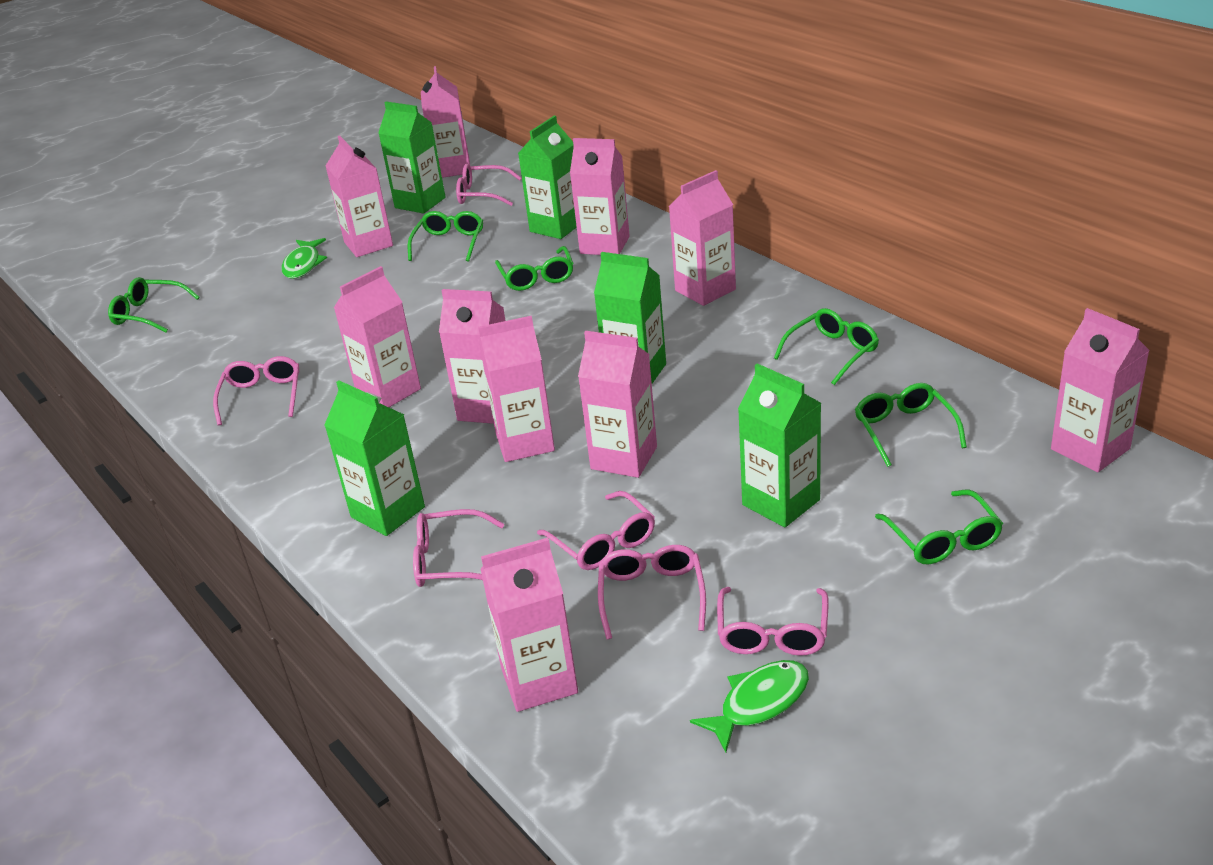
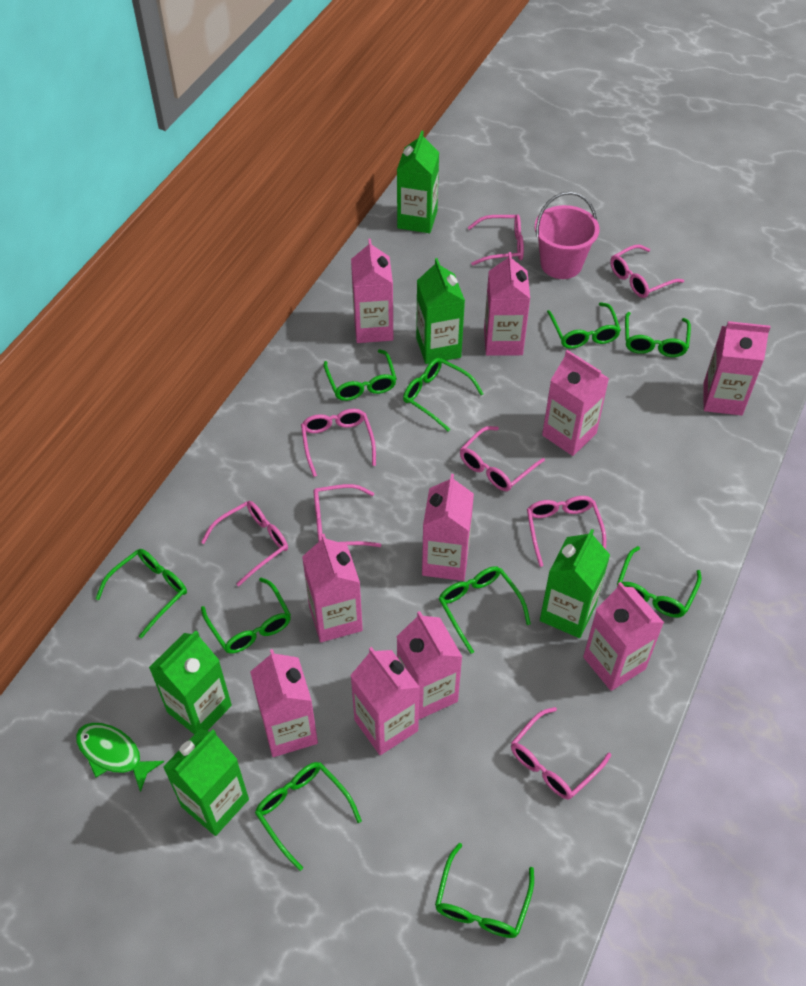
green fish: 2 -> 1
green glasses: 6 -> 10
pink bucket: 0 -> 1
pink glasses: 6 -> 8

